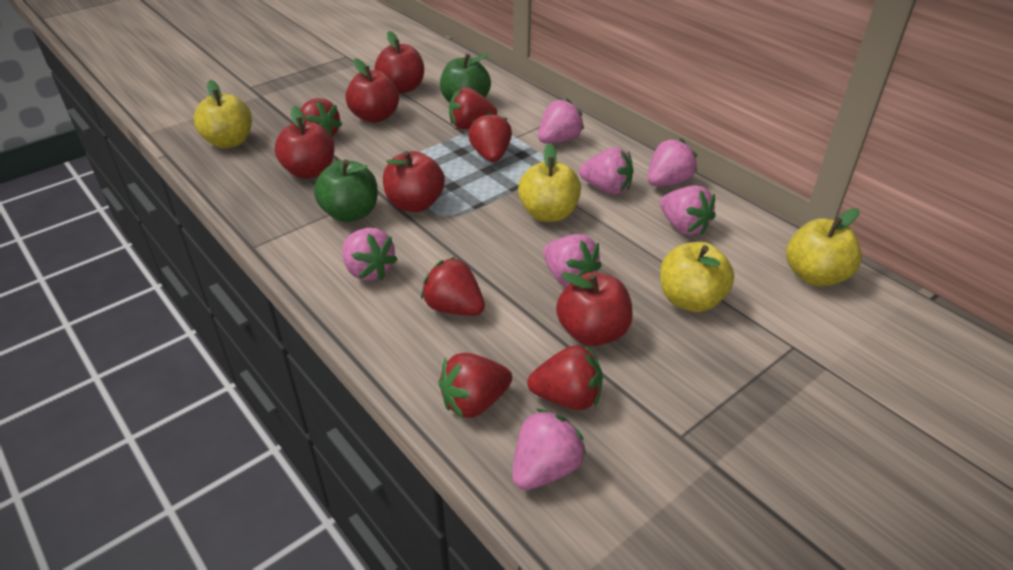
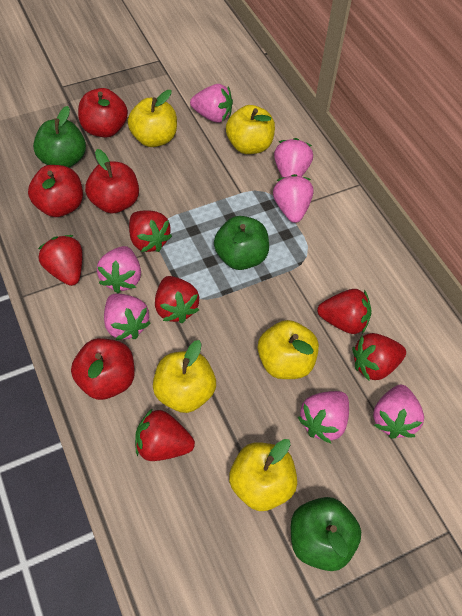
green apple: 2 -> 3
red apple: 5 -> 4
yellow apple: 4 -> 5

